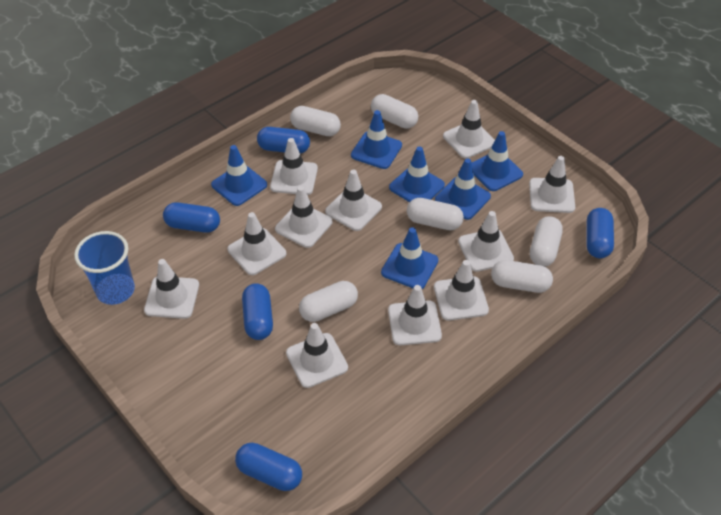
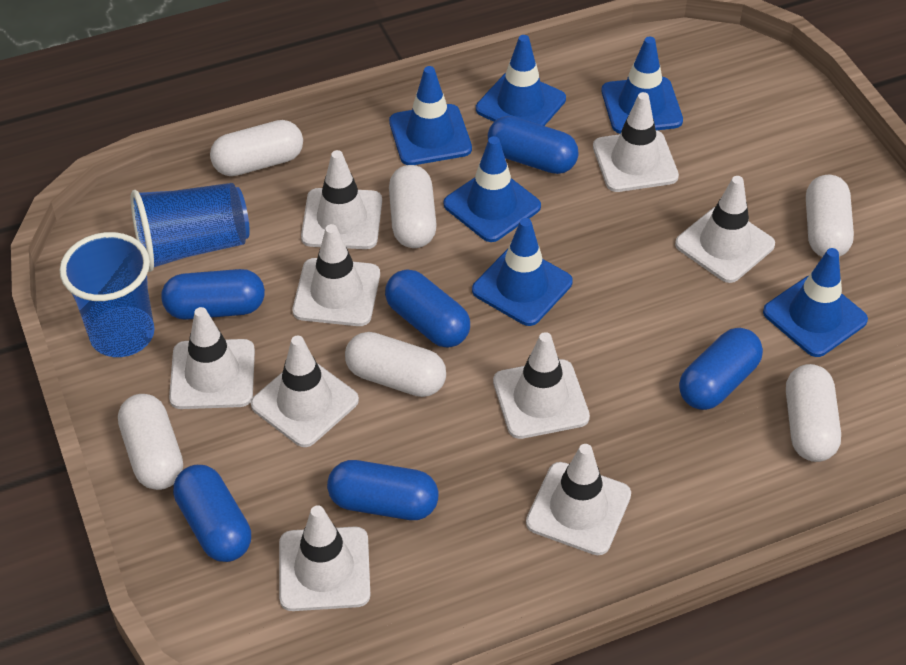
blue capsule: 5 -> 6
blue cup: 1 -> 2
white traffic cone: 11 -> 9

